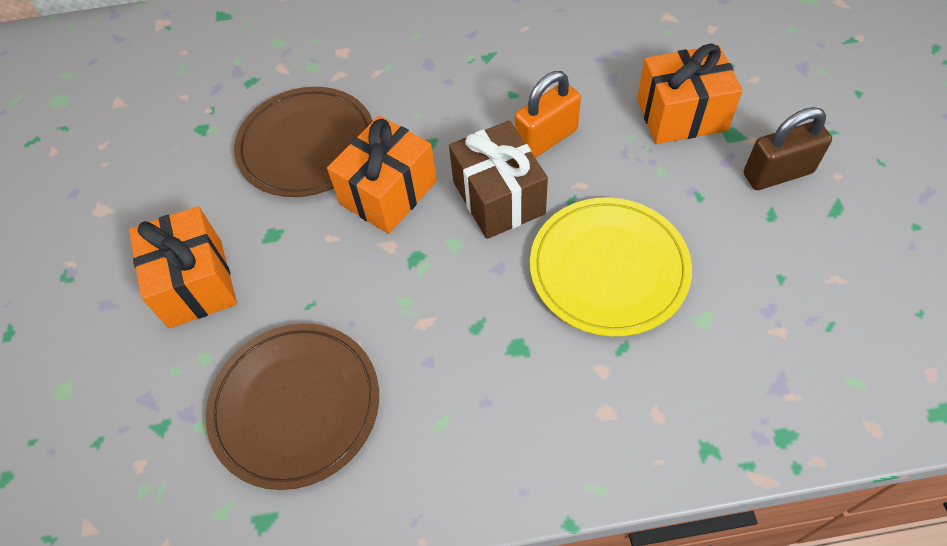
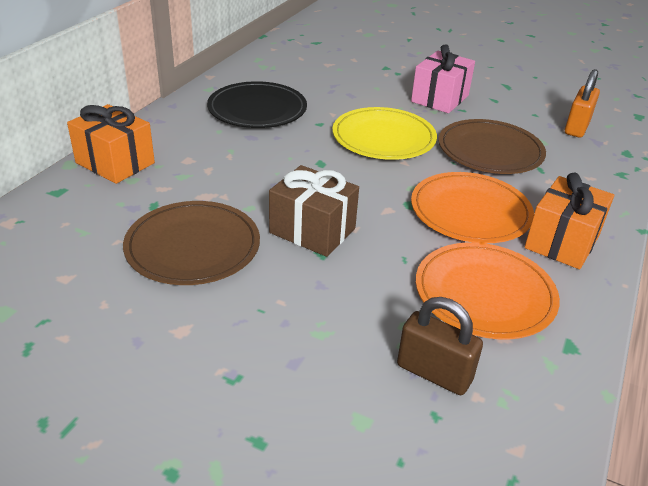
black plate: 0 -> 1
orange gift: 3 -> 2
orange plate: 0 -> 2
pink gift: 0 -> 1

